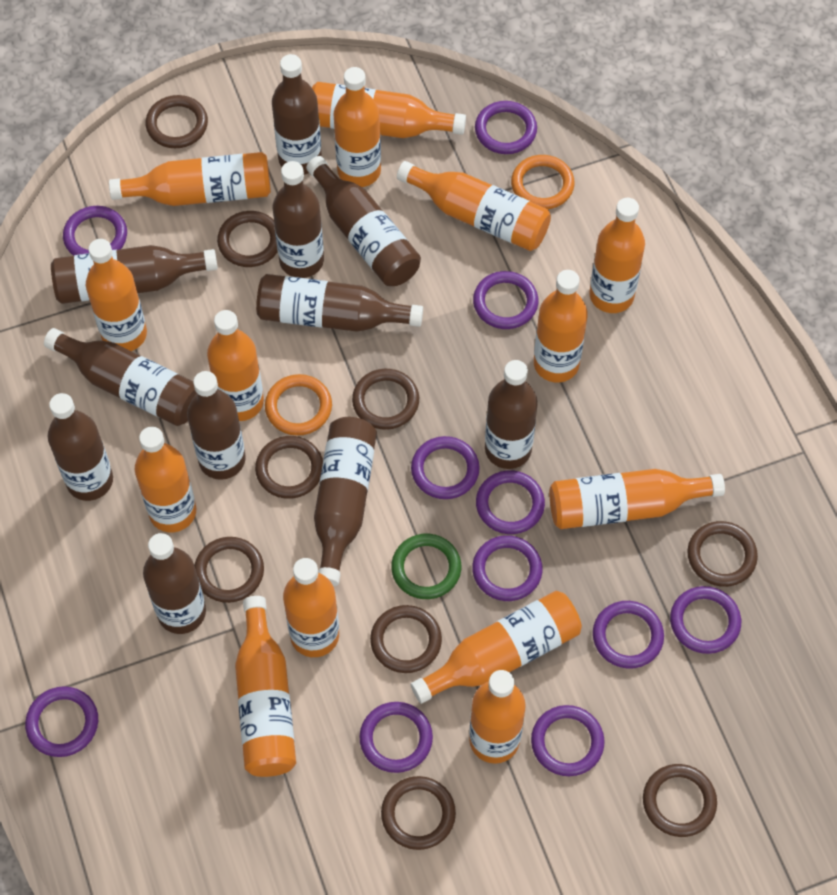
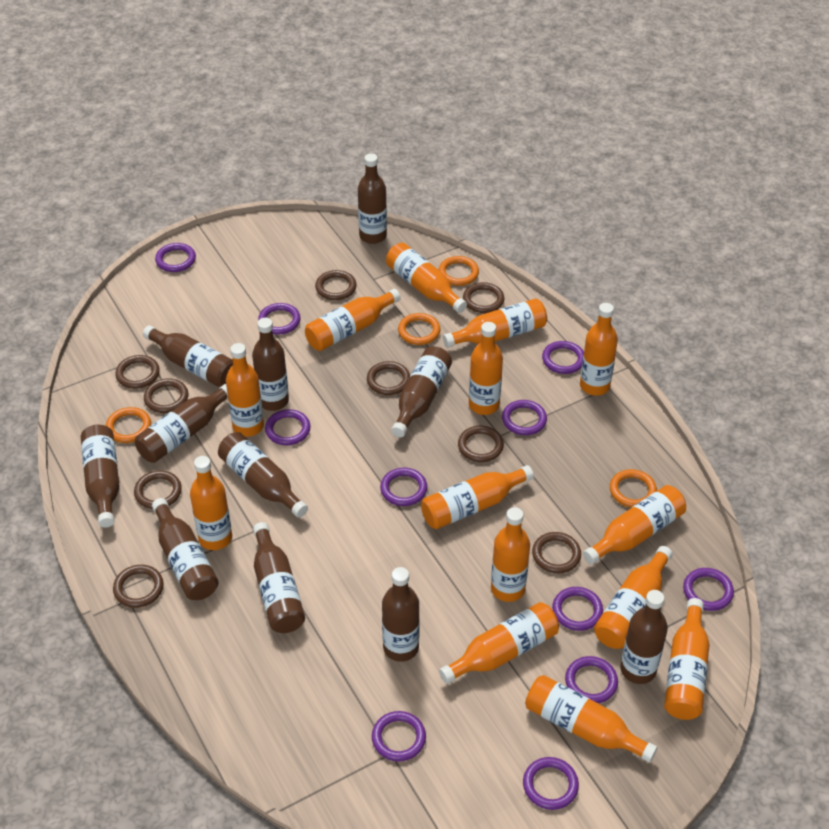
green ring: 1 -> 0
orange ring: 2 -> 4

